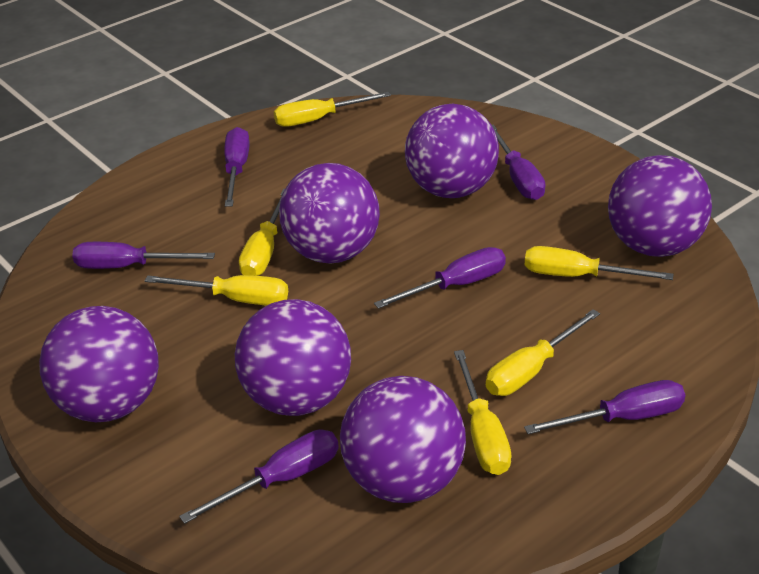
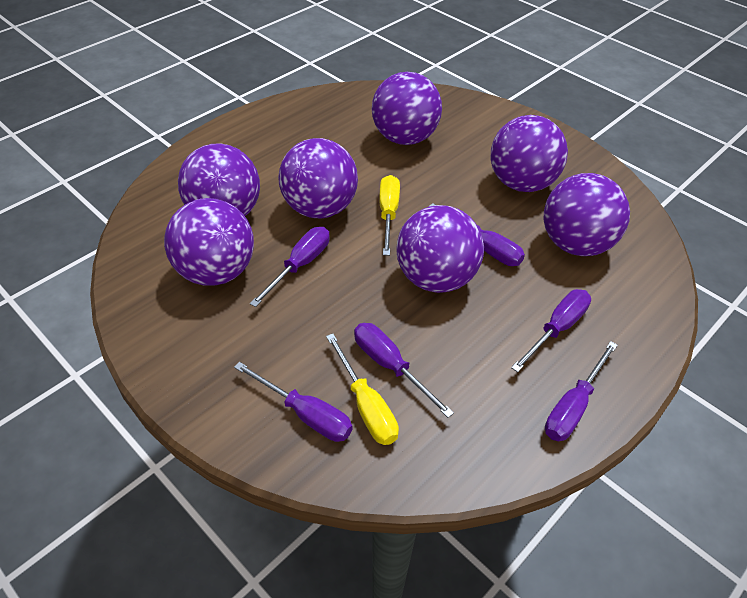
purple ball: 6 -> 7
yellow screwdriver: 6 -> 2

